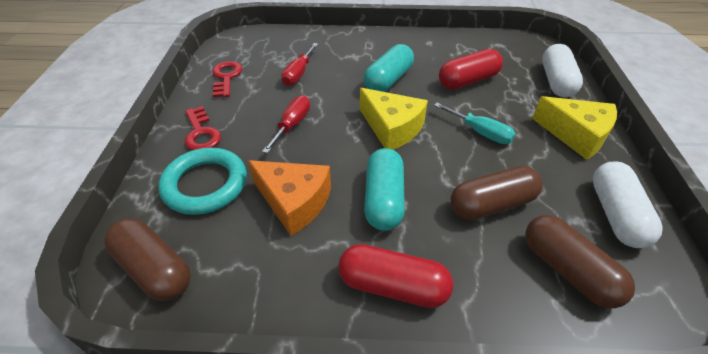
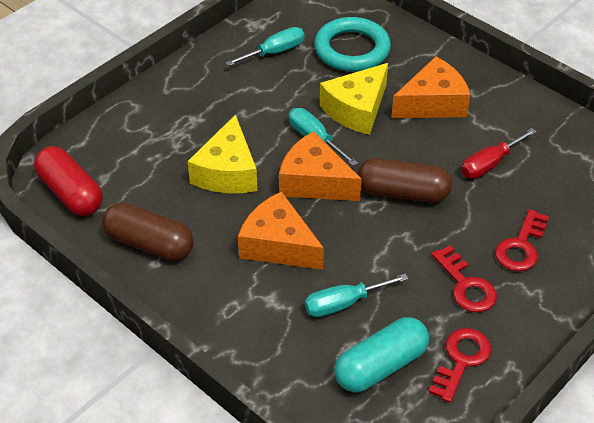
brown capsule: 3 -> 2
orange cheese: 1 -> 3
red capsule: 2 -> 1
red key: 2 -> 3
red screwdriver: 2 -> 1
turquoise capsule: 2 -> 1
turquoise screwdriver: 1 -> 3
white capsule: 2 -> 0

